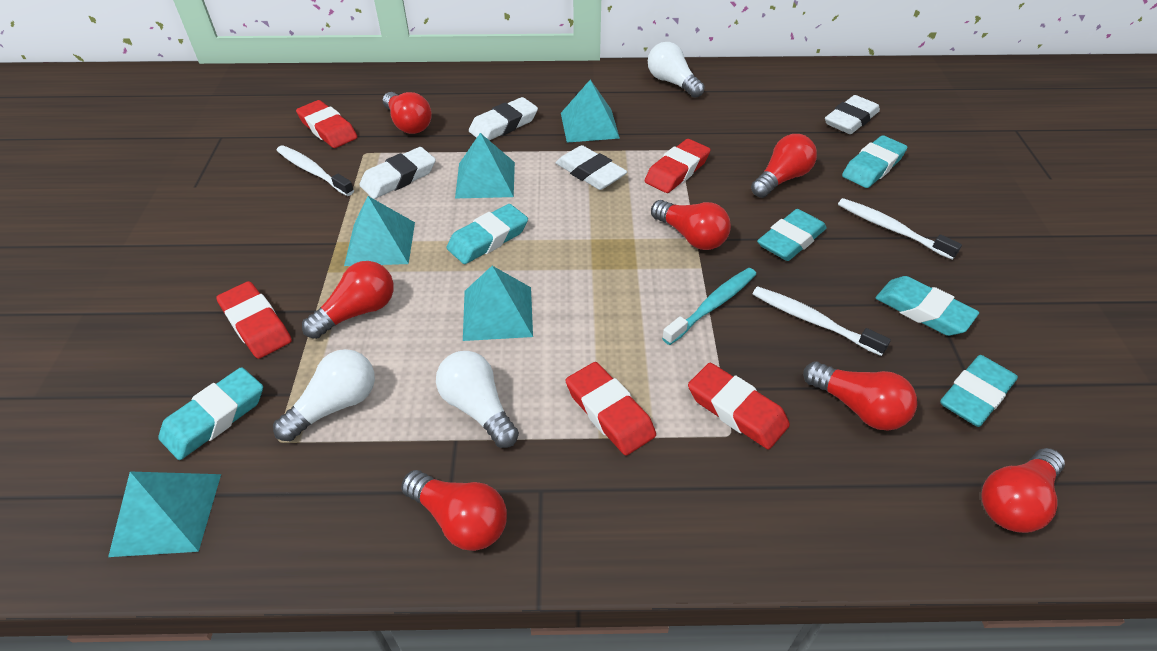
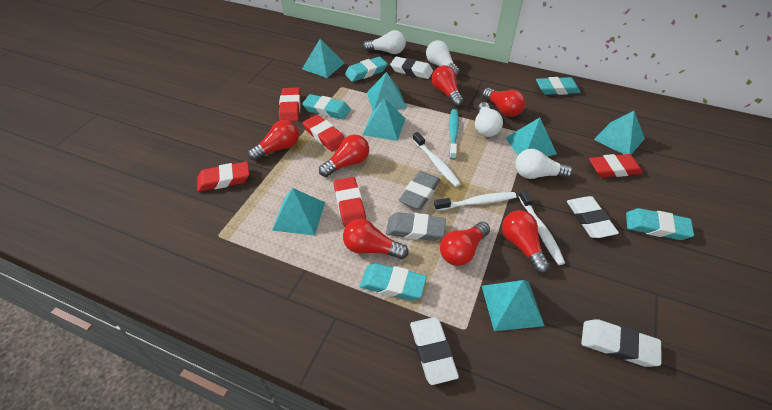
grey eraser: 0 -> 2
turquoise eraser: 6 -> 5
turquoise pyramid: 5 -> 7
white light bulb: 3 -> 4

